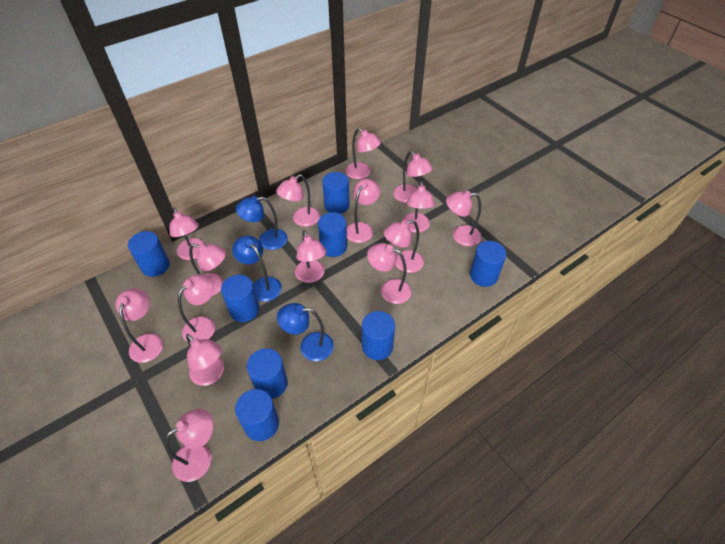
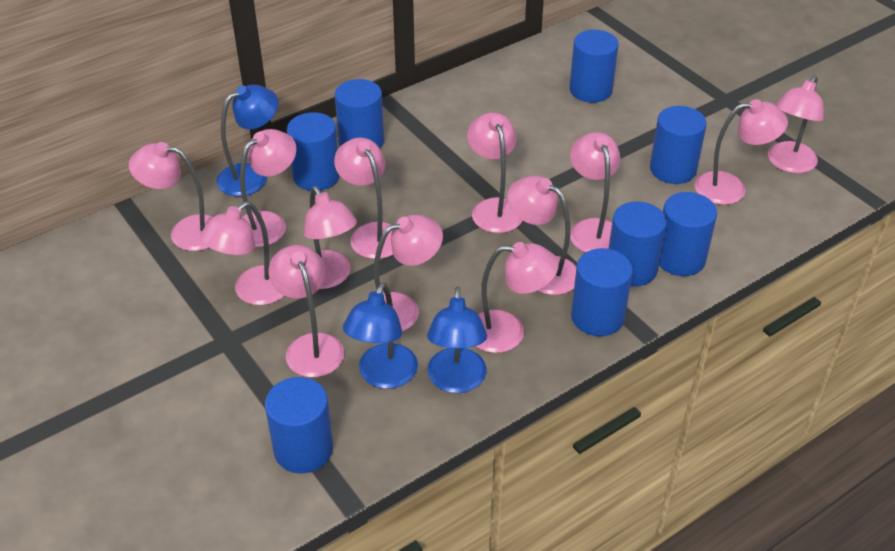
pink lamp: 15 -> 13

